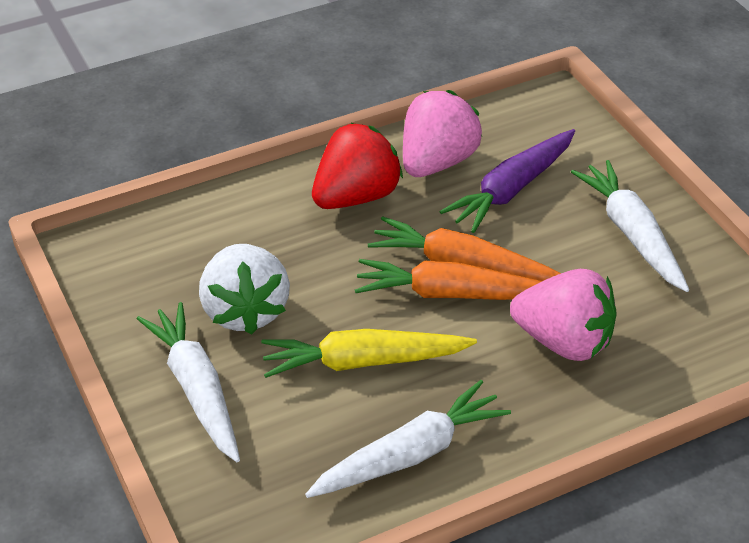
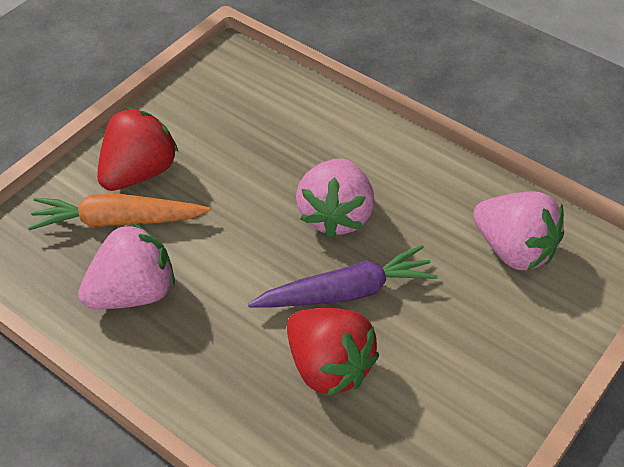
orange carrot: 2 -> 1
pink strawberry: 2 -> 3
red strawberry: 1 -> 2
white carrot: 3 -> 0
white strawberry: 1 -> 0
yellow carrot: 1 -> 0

